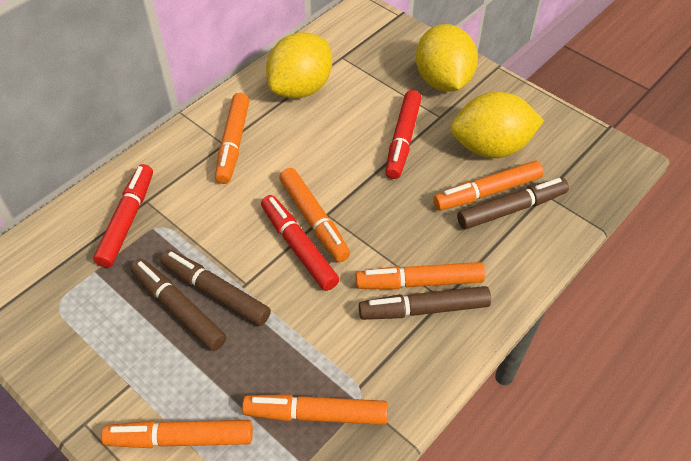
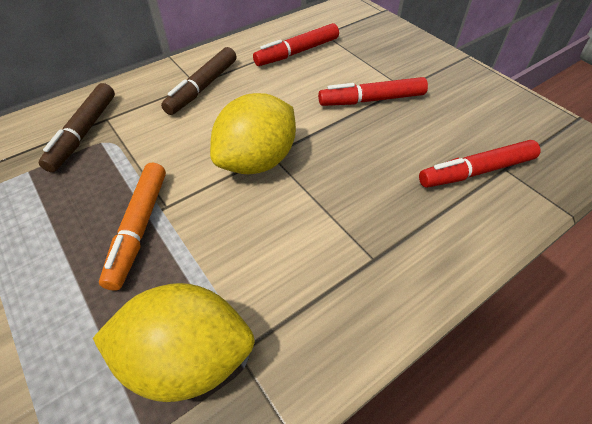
brown marker: 4 -> 2
orange marker: 6 -> 1
yellow lemon: 3 -> 2

